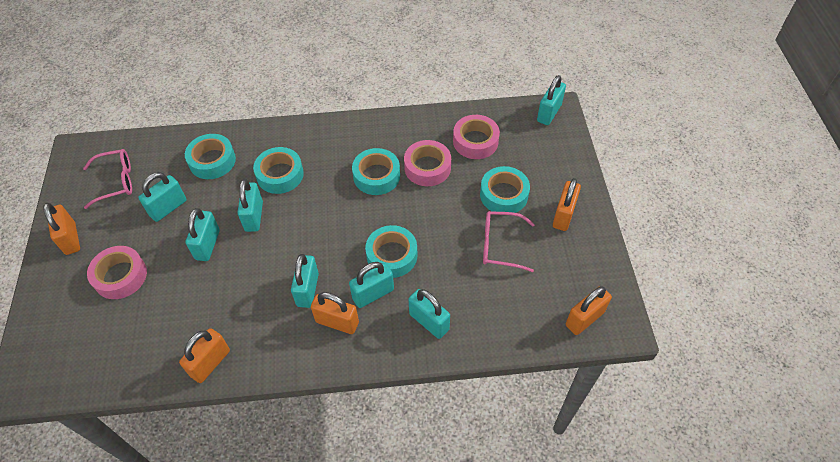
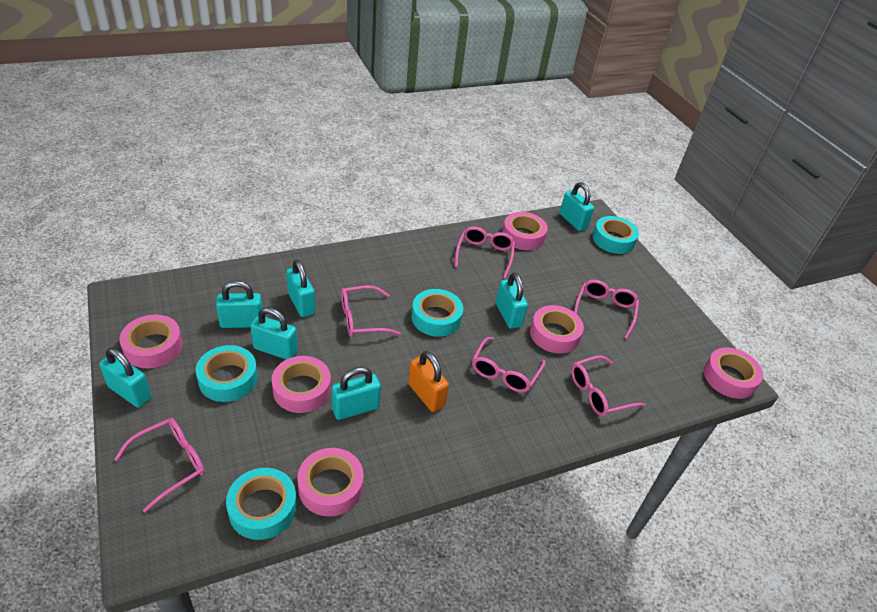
orange padlock: 5 -> 1
pink glasses: 2 -> 6
pink tape: 3 -> 6
turquoise tape: 5 -> 4

